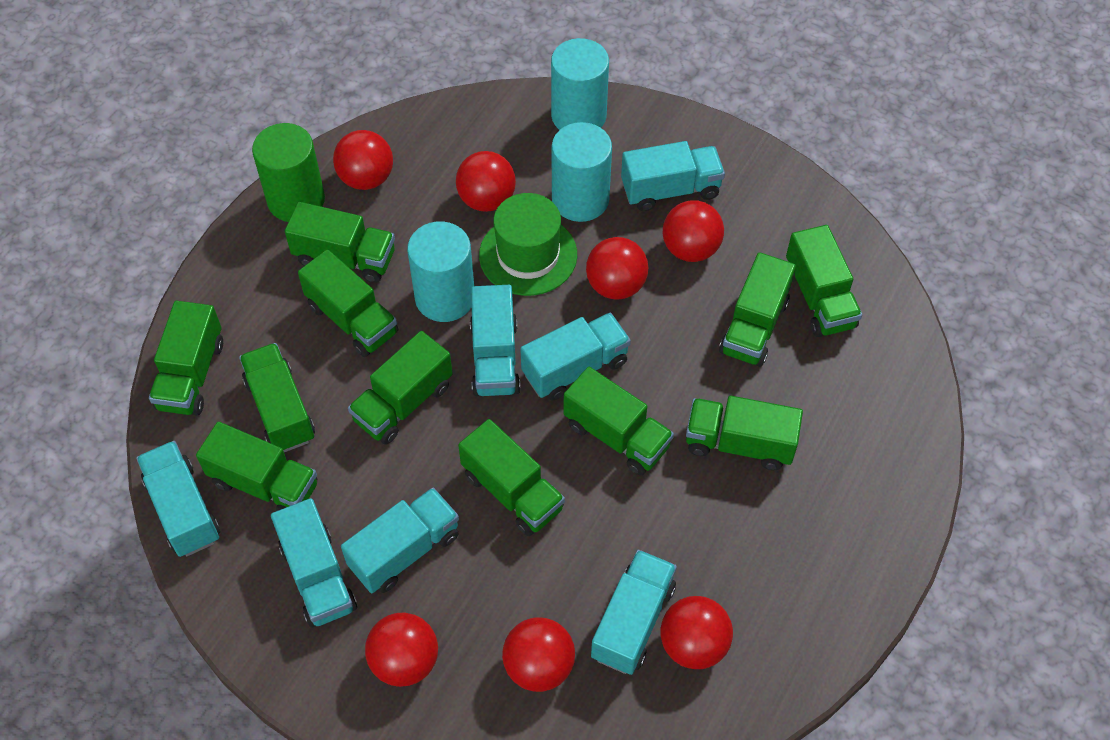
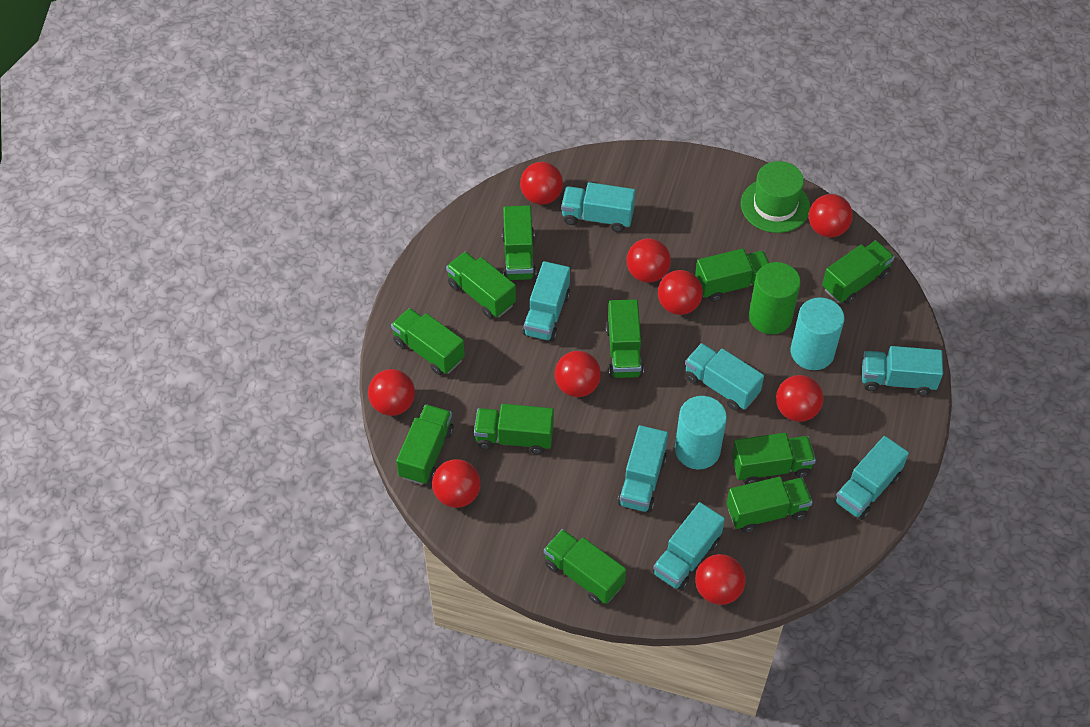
red ball: 7 -> 9
turquoise cylinder: 3 -> 2

